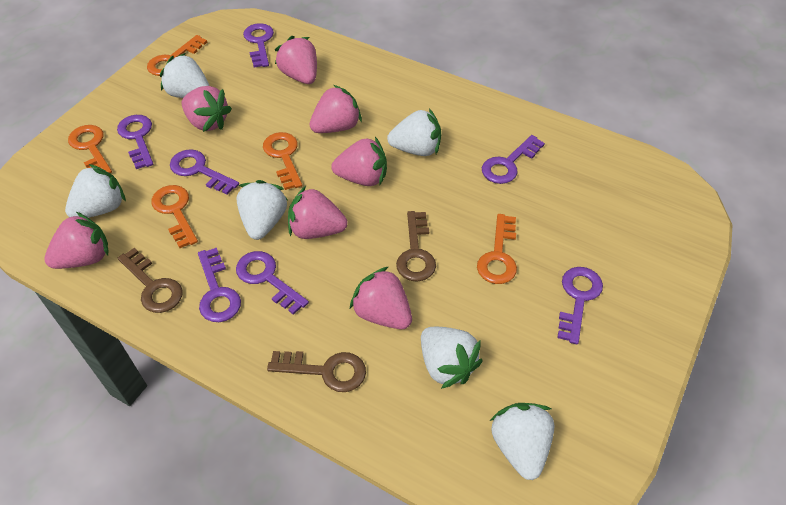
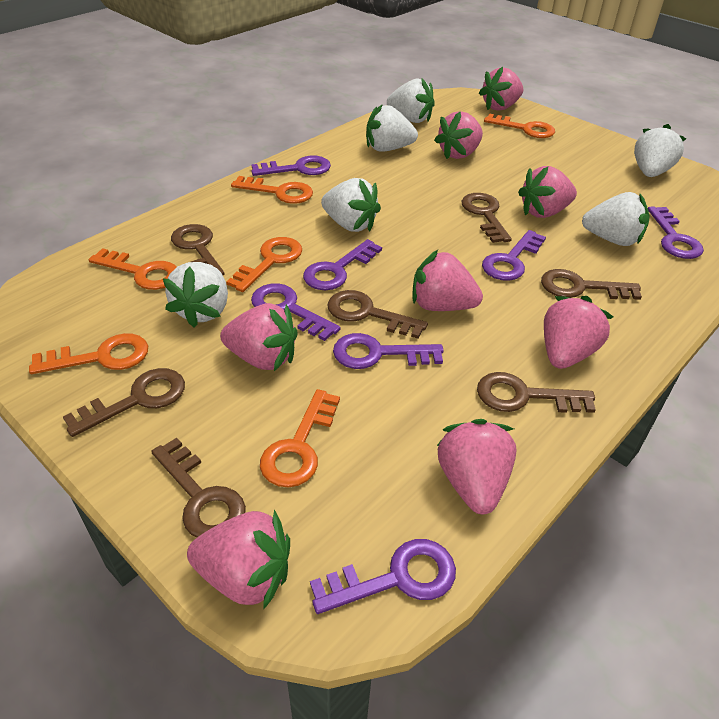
brown key: 3 -> 7
orange key: 5 -> 6
pink strawberry: 7 -> 8

